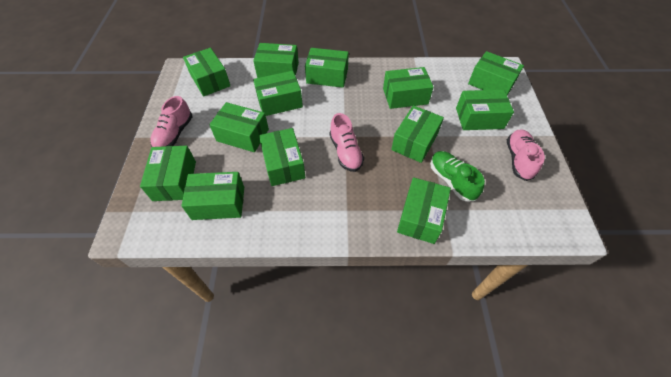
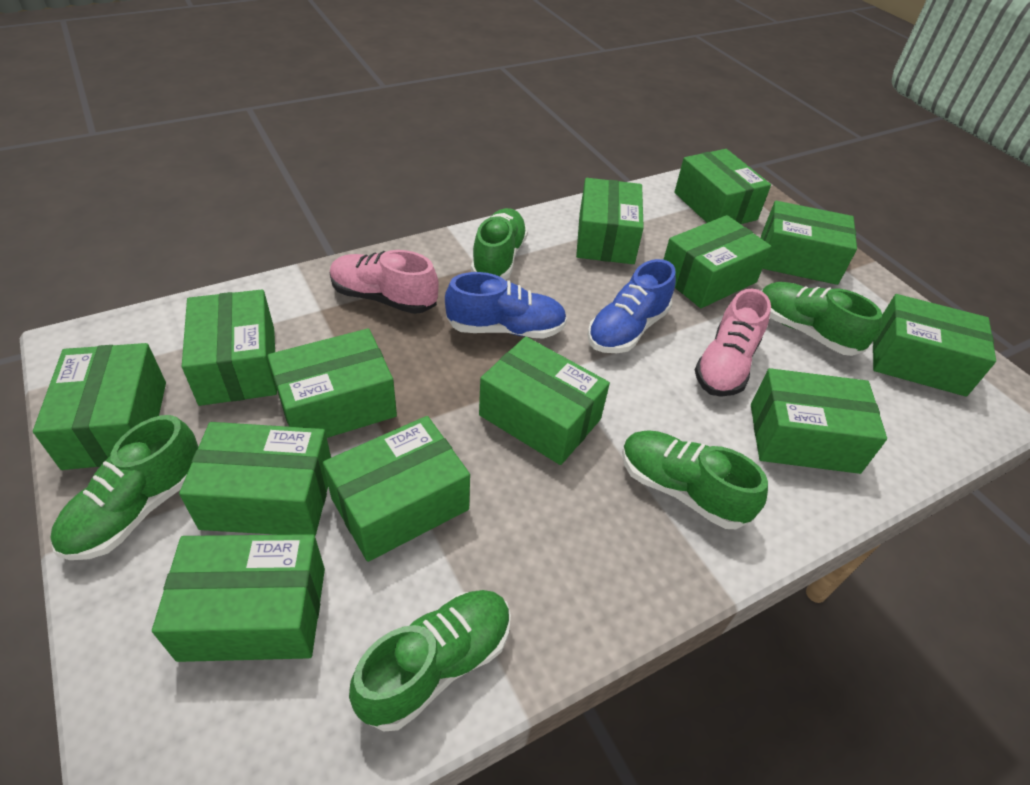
blue shoe: 0 -> 2
green shoe: 1 -> 5
pink shoe: 3 -> 2

